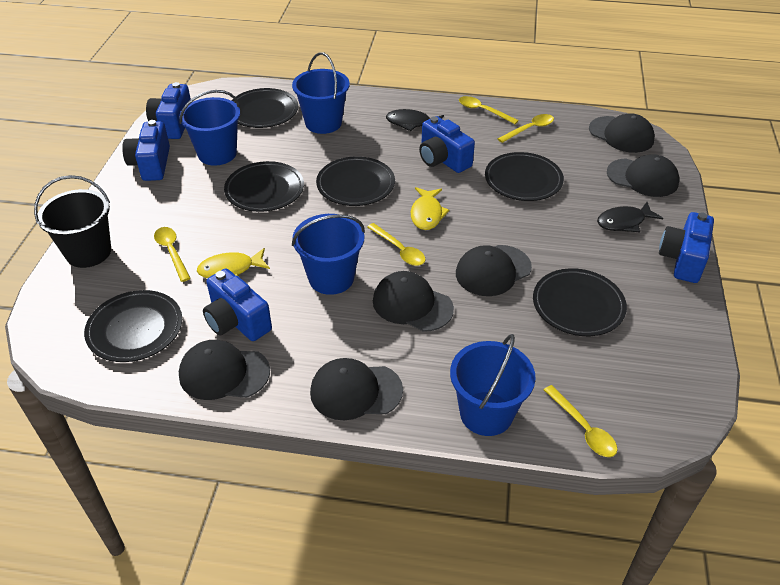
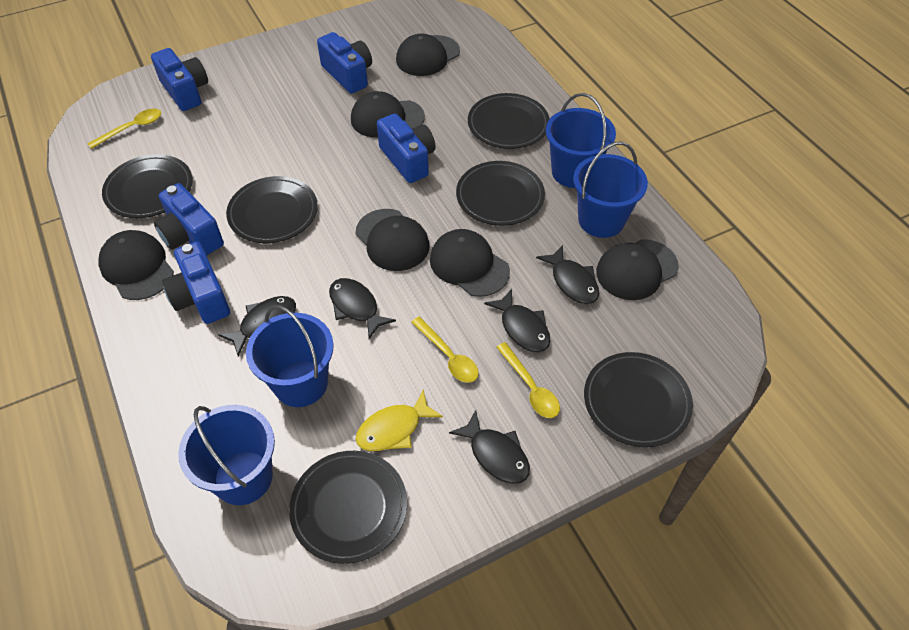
black bucket: 1 -> 0
black fish: 2 -> 5
yellow fish: 2 -> 1
yellow spoon: 5 -> 3

